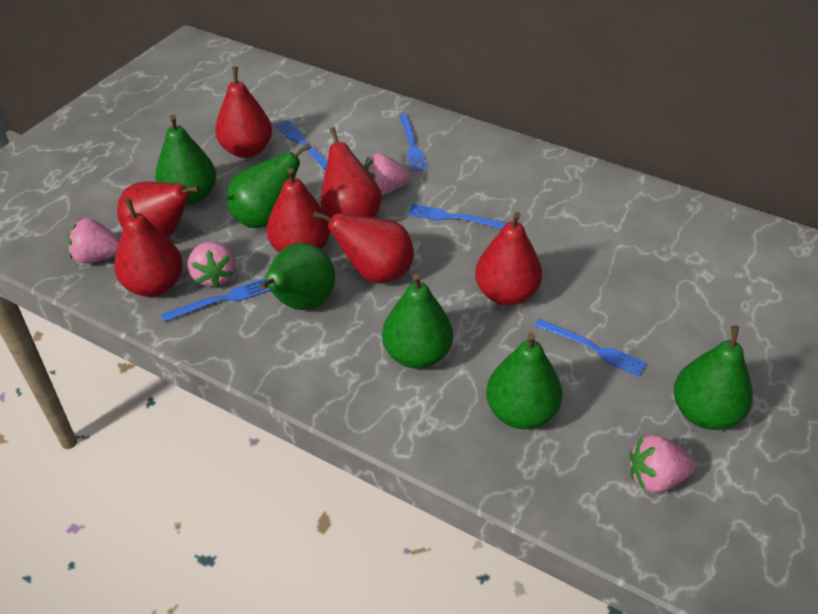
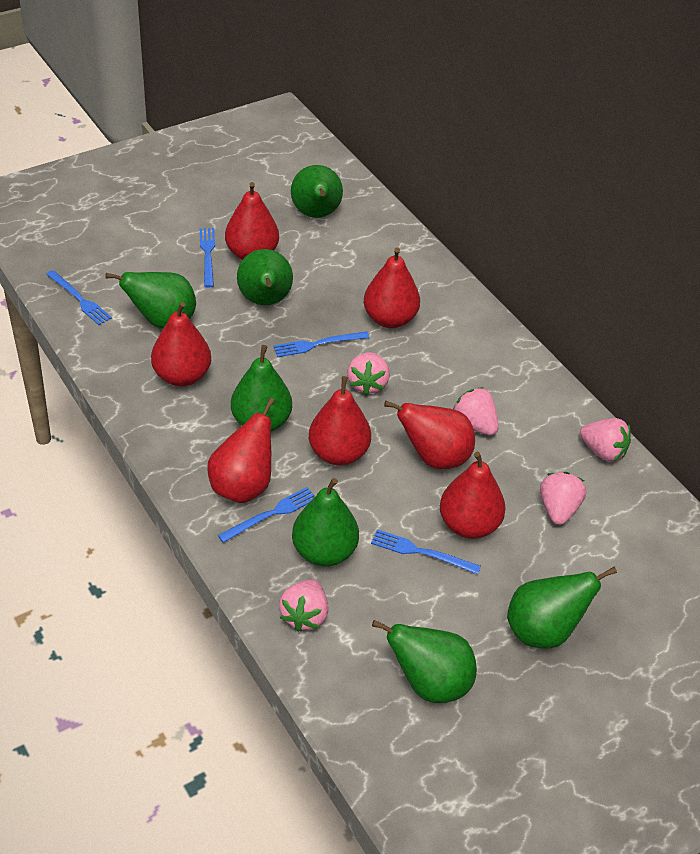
green pear: 6 -> 7
pink strawberry: 4 -> 5

